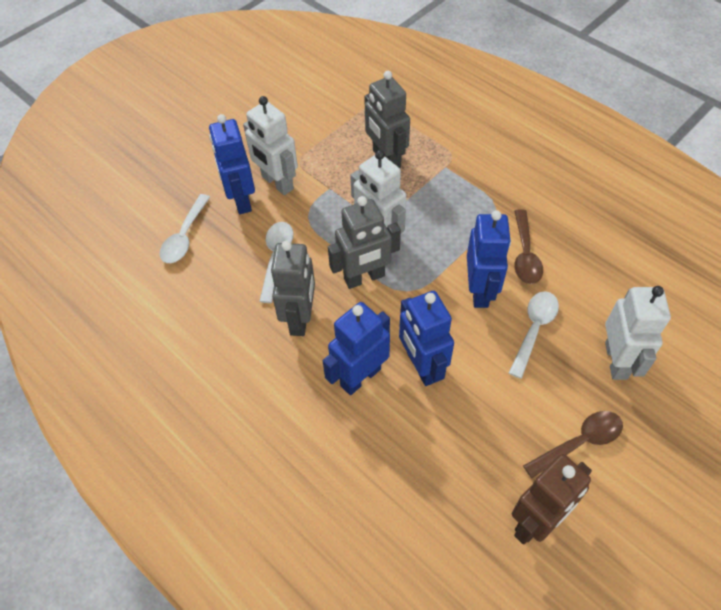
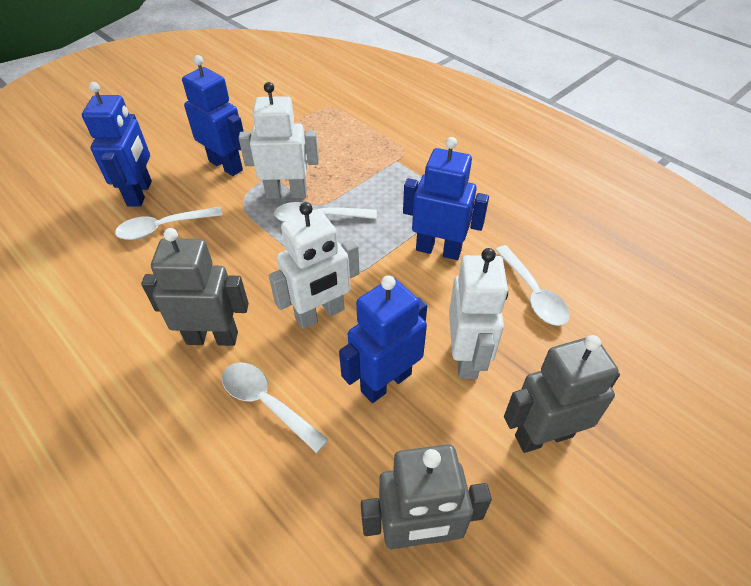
brown robot: 1 -> 0
brown spoon: 2 -> 0
white spoon: 3 -> 4

